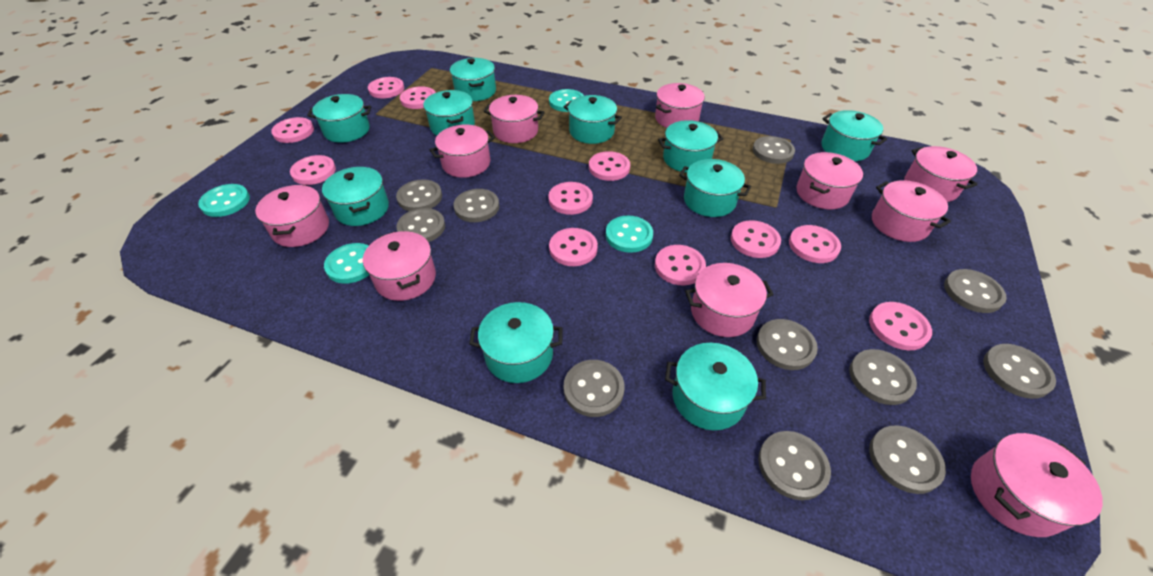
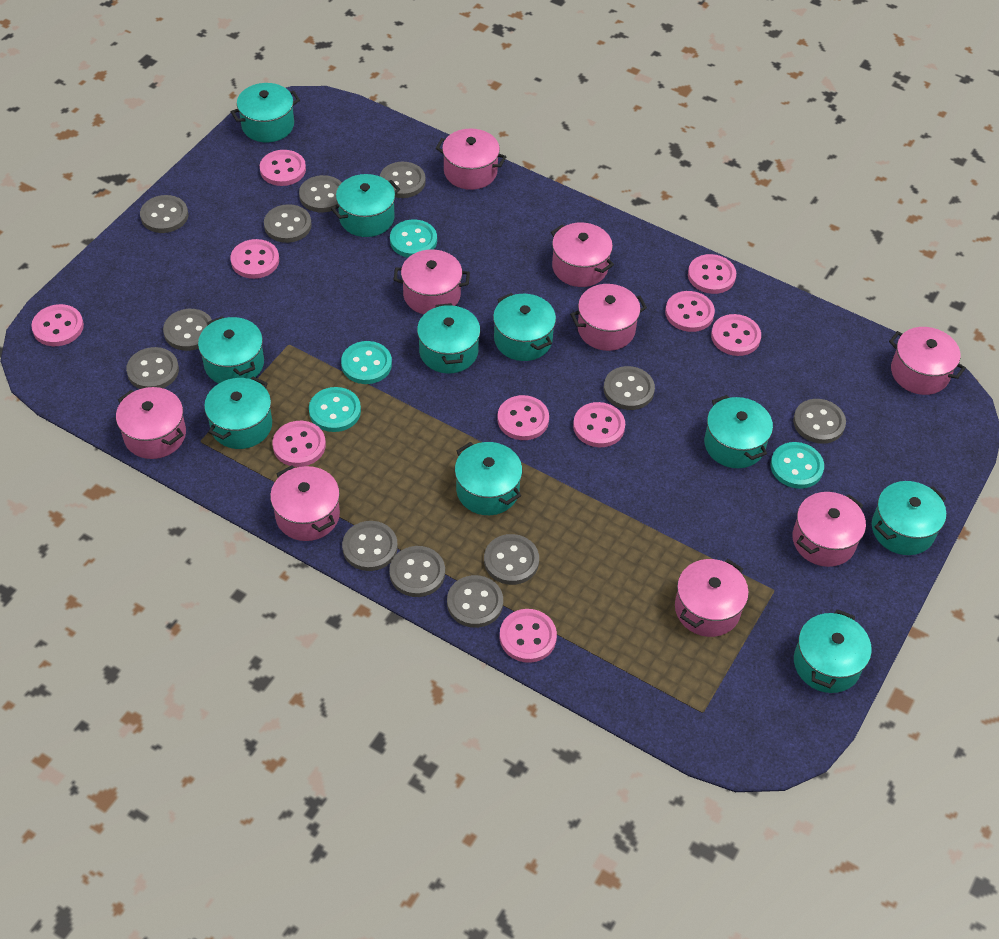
grey button: 11 -> 12
pink button: 11 -> 10
pink pot: 10 -> 9

